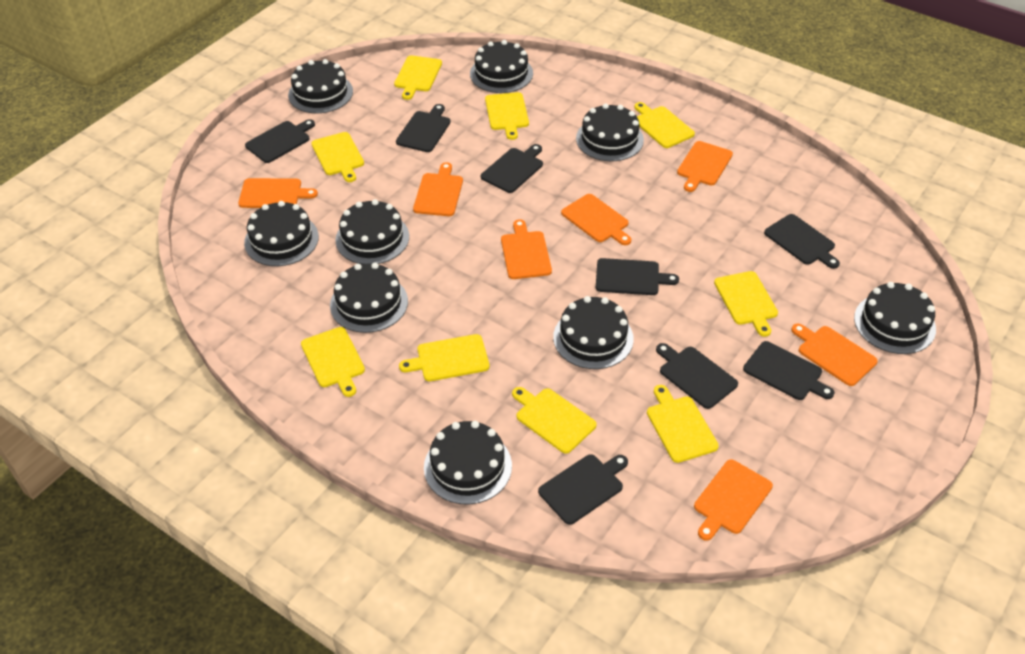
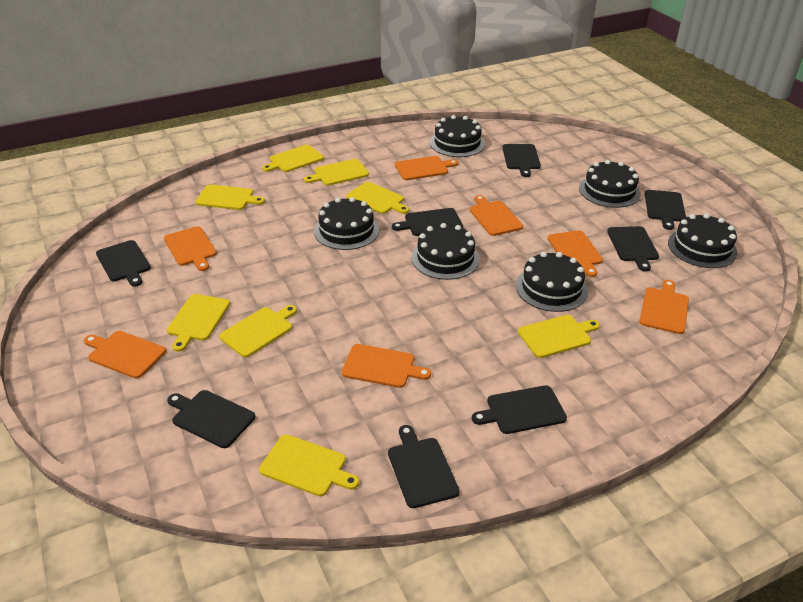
black cake: 9 -> 6
yellow cutting board: 9 -> 8

